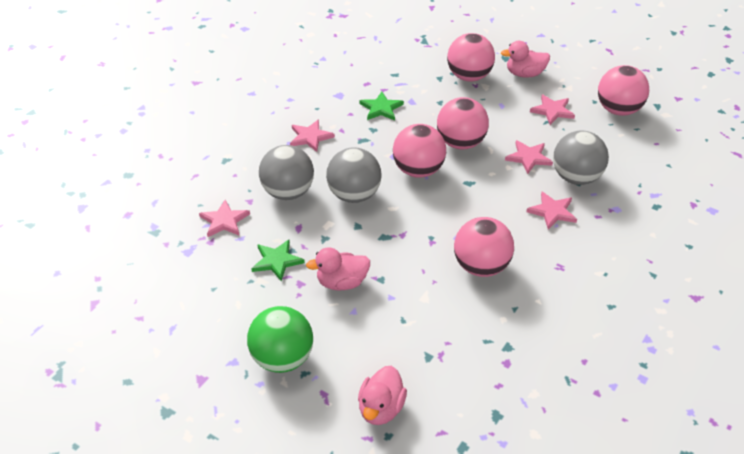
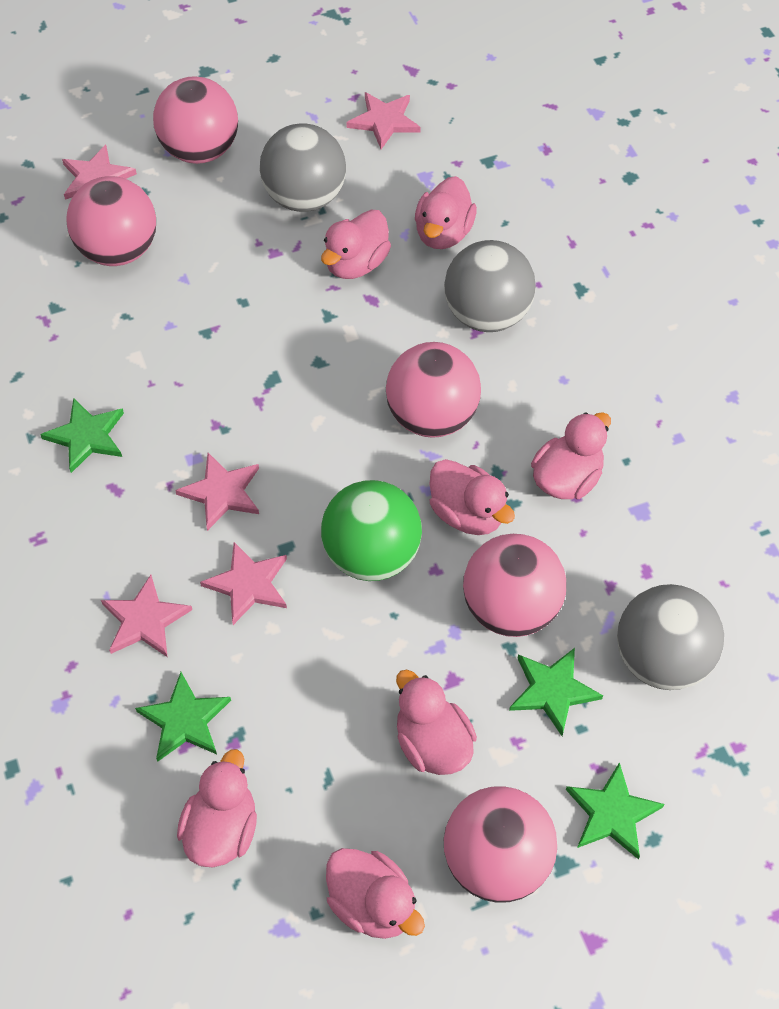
green star: 2 -> 4
pink duck: 3 -> 7

